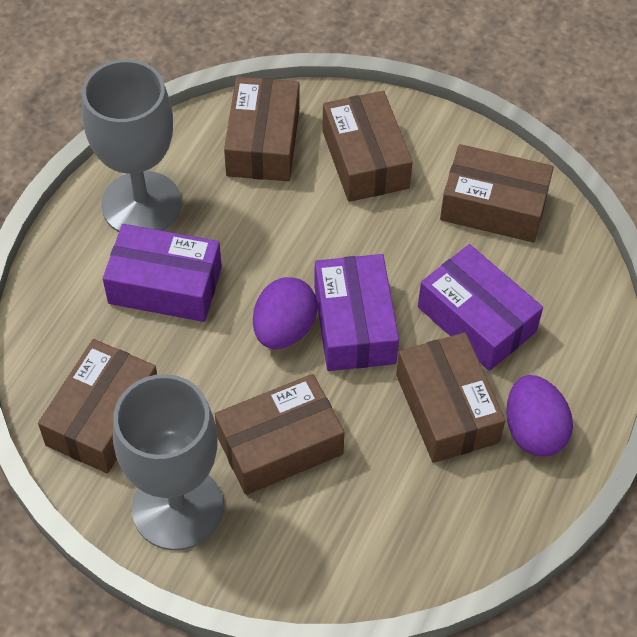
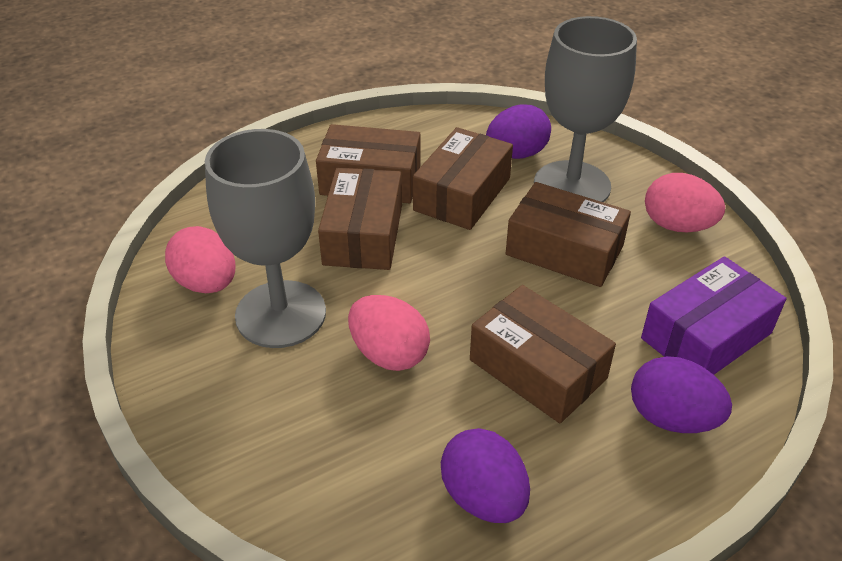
brown box: 6 -> 5
pink egg: 0 -> 3
purple box: 3 -> 1
purple egg: 2 -> 3

